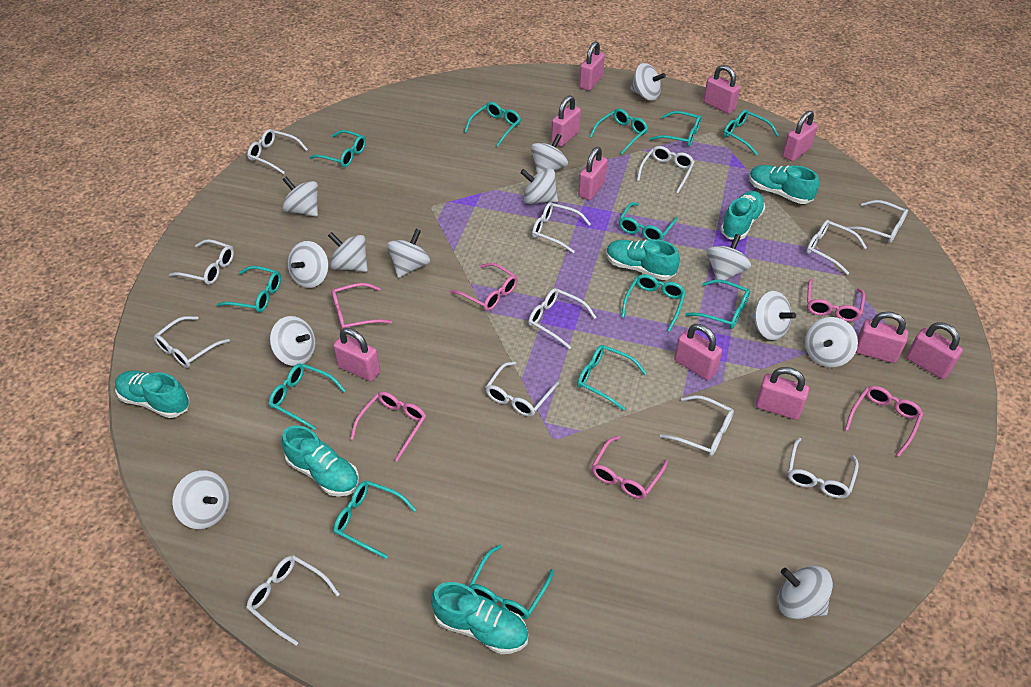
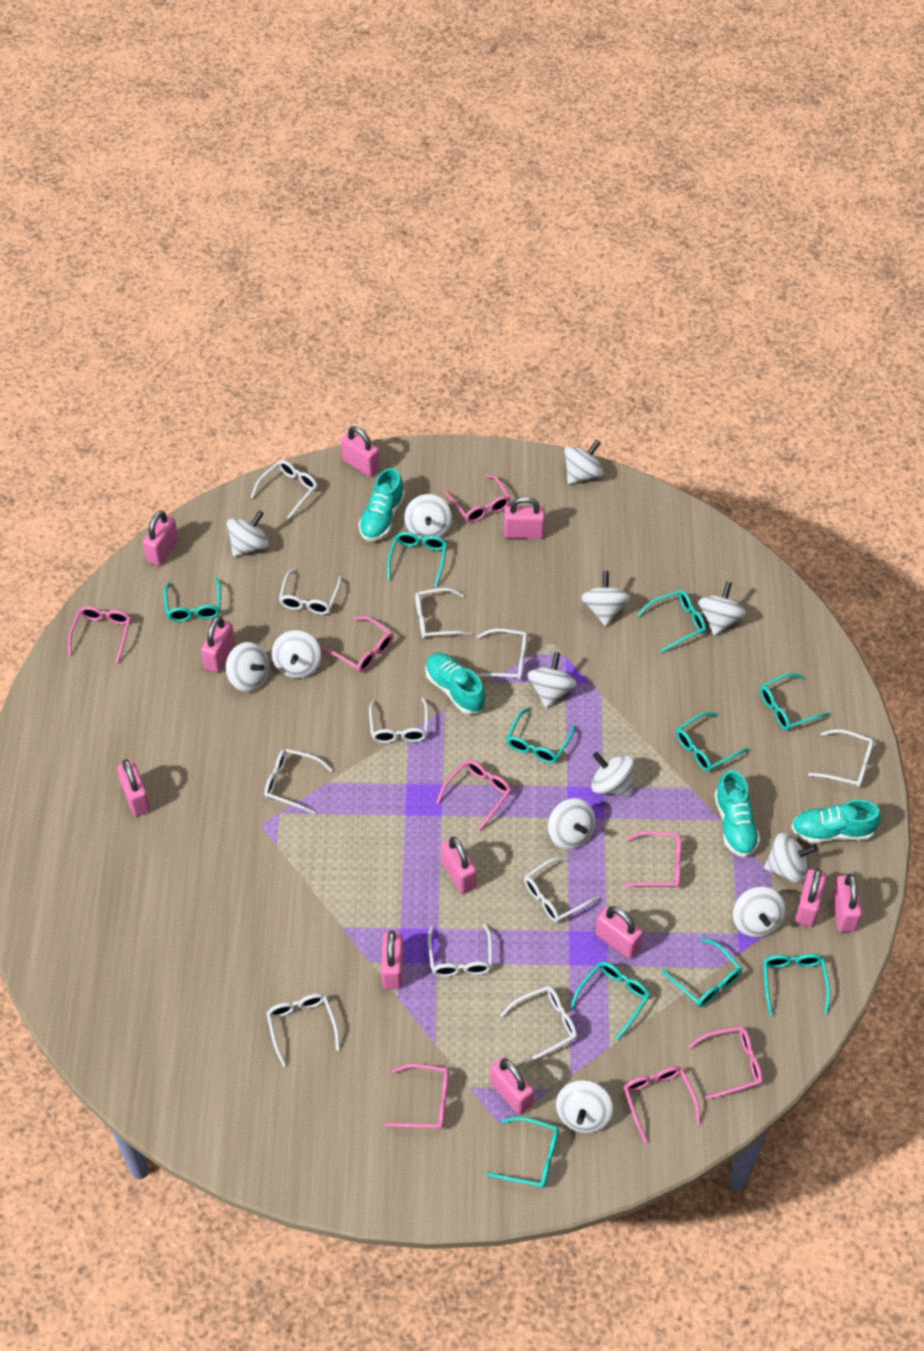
pink glasses: 6 -> 8
pink padlock: 10 -> 11
turquoise glasses: 13 -> 10
turquoise shoe: 6 -> 4
white glasses: 12 -> 11

